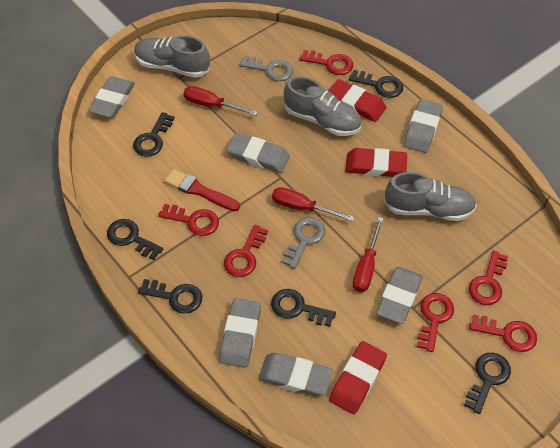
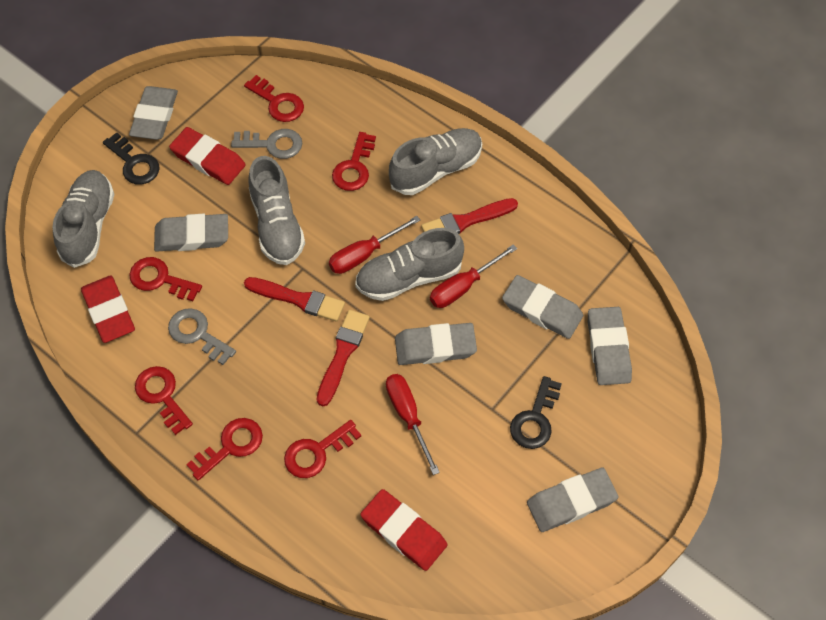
black key: 6 -> 2
grey shoe: 3 -> 4
red brush: 1 -> 3

